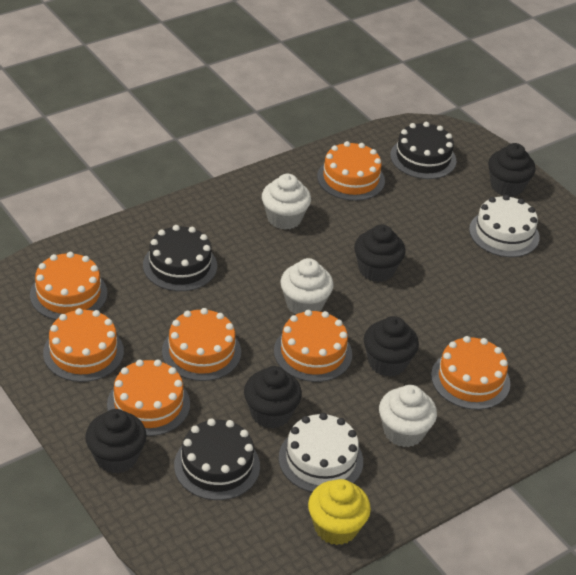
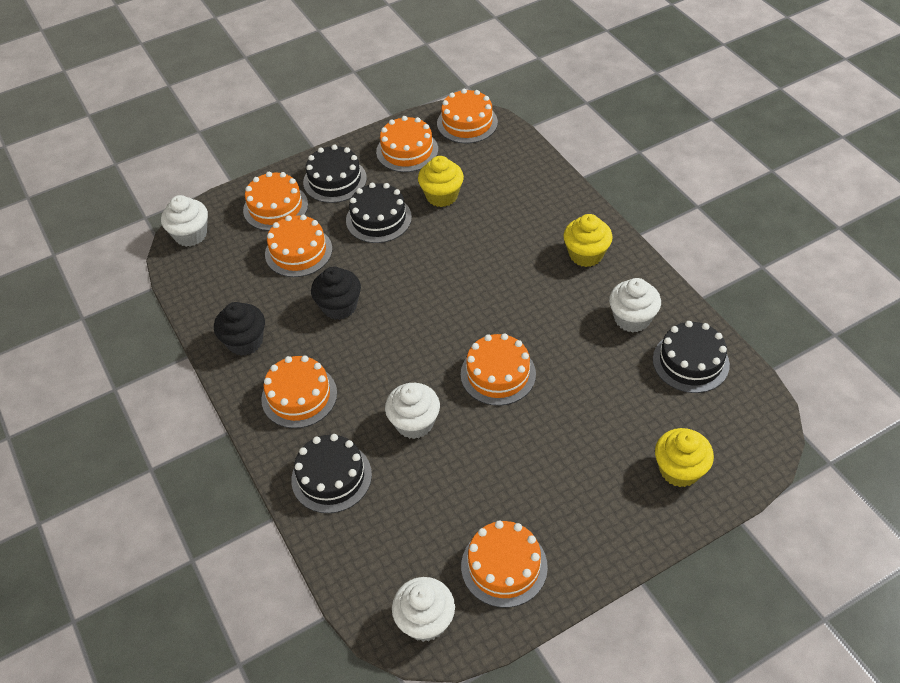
black cake: 3 -> 4
black cupcake: 5 -> 2
white cake: 2 -> 0
white cupcake: 3 -> 4
yellow cupcake: 1 -> 3

